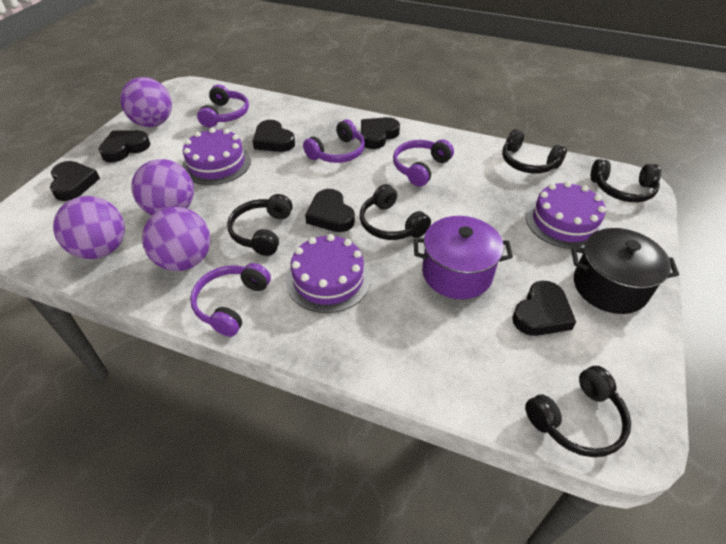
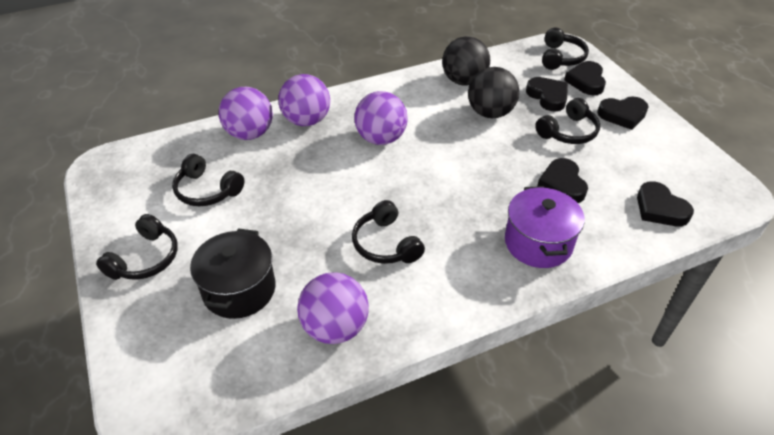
black ball: 0 -> 2
black heart: 6 -> 5
purple cake: 3 -> 0
purple headphones: 4 -> 0

